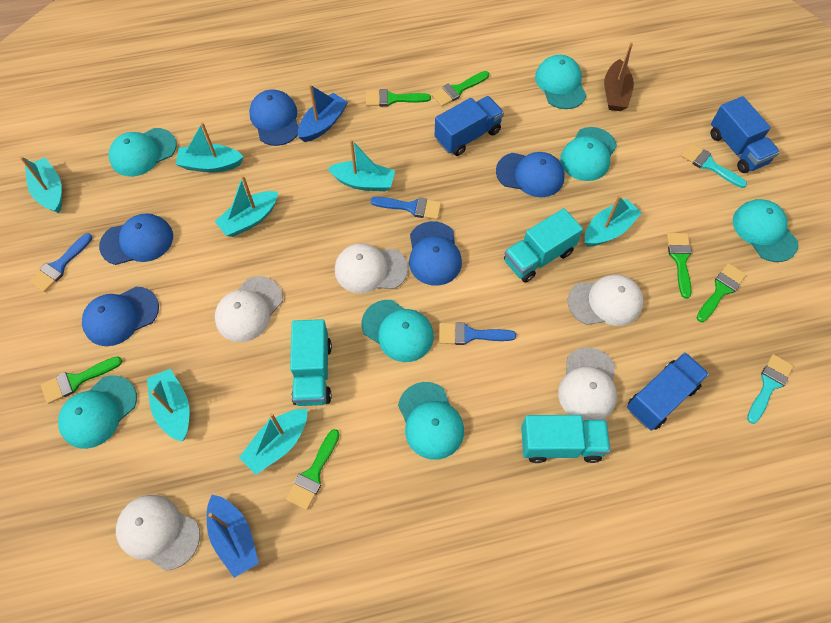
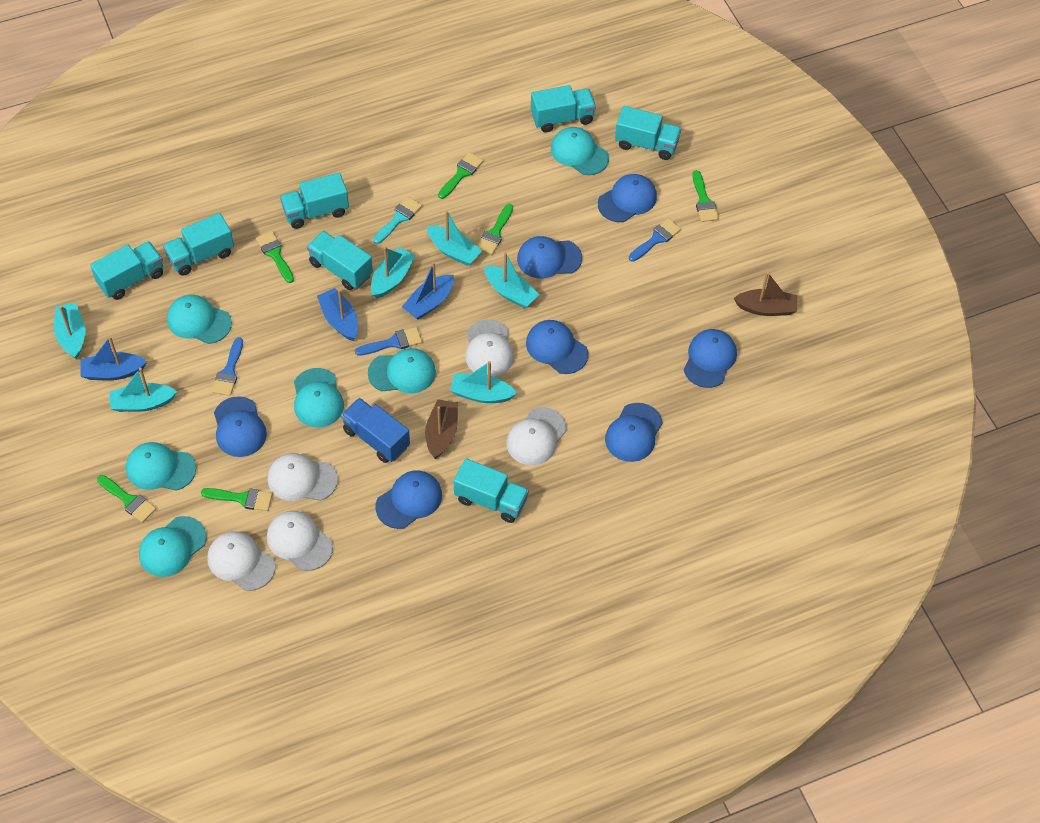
blue boat: 2 -> 3
blue cap: 5 -> 7
blue truck: 3 -> 1
brown boat: 1 -> 2
turquoise boat: 7 -> 6
turquoise brush: 2 -> 1
turquoise cap: 7 -> 6
turquoise truck: 3 -> 7

